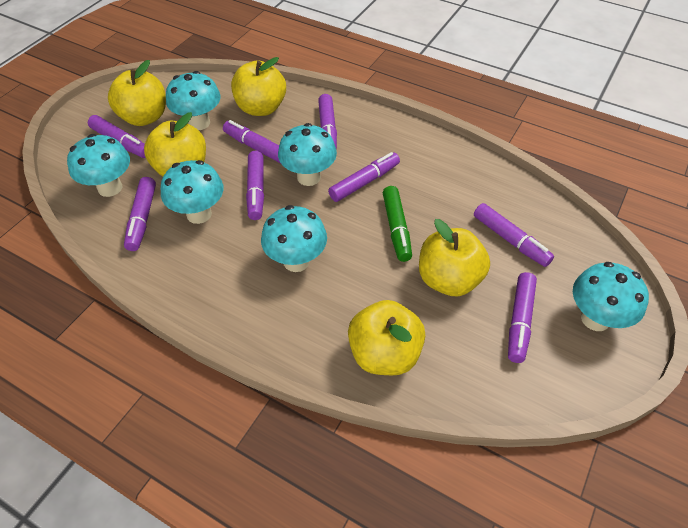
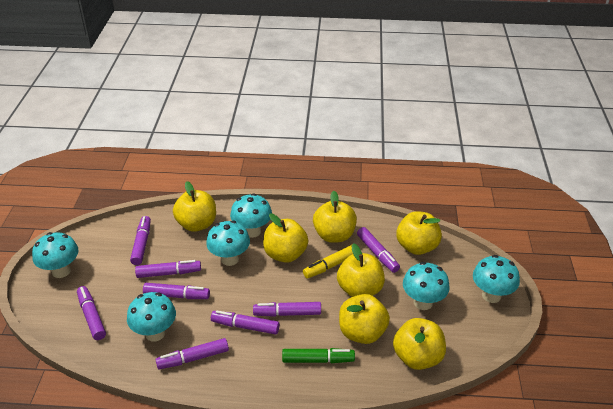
yellow apple: 5 -> 7
yellow marker: 0 -> 1

